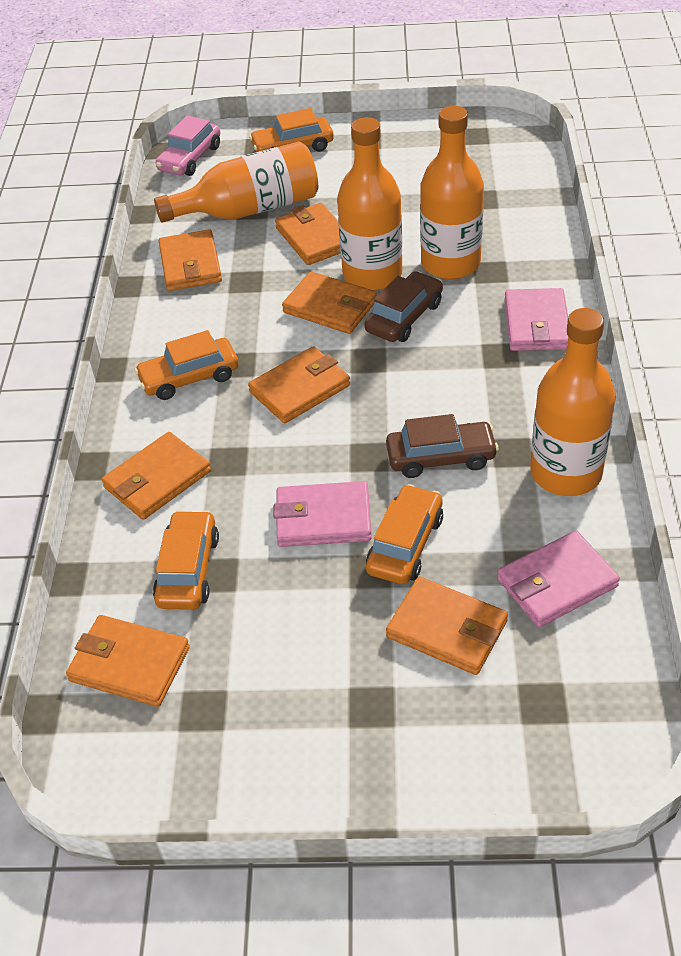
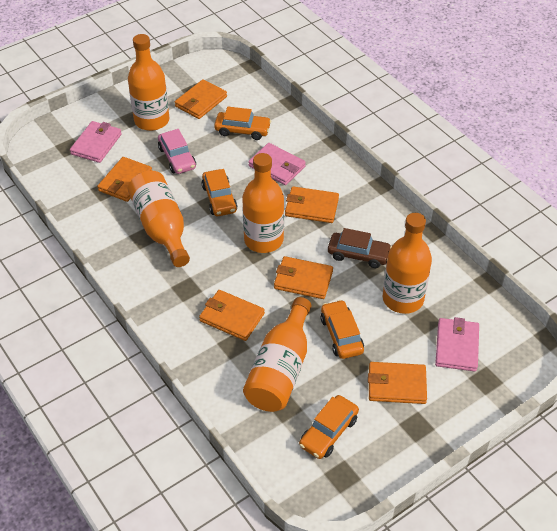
brown car: 2 -> 1
orange bottle: 4 -> 5
orange wallet: 7 -> 6

